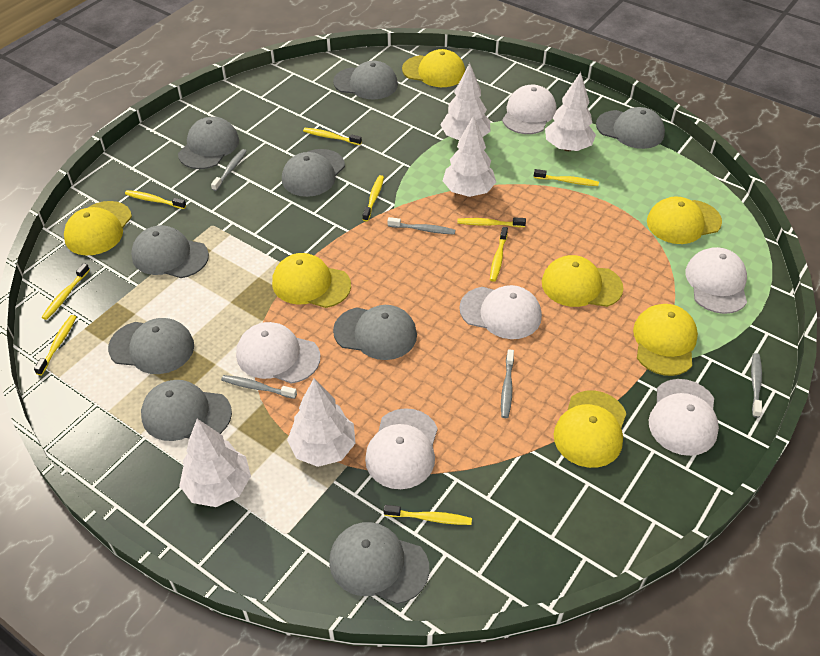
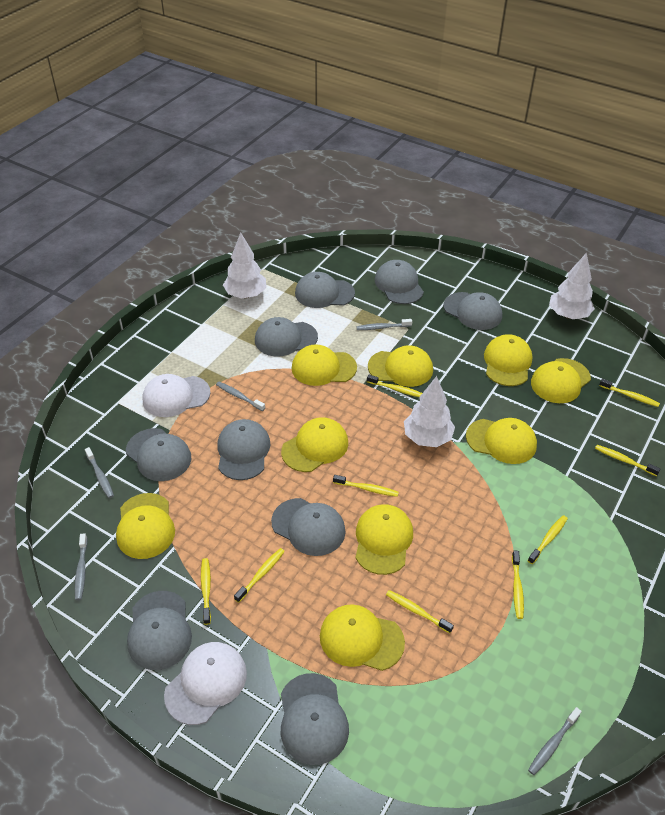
white cap: 6 -> 2
white tree: 5 -> 3
yellow cap: 7 -> 9

